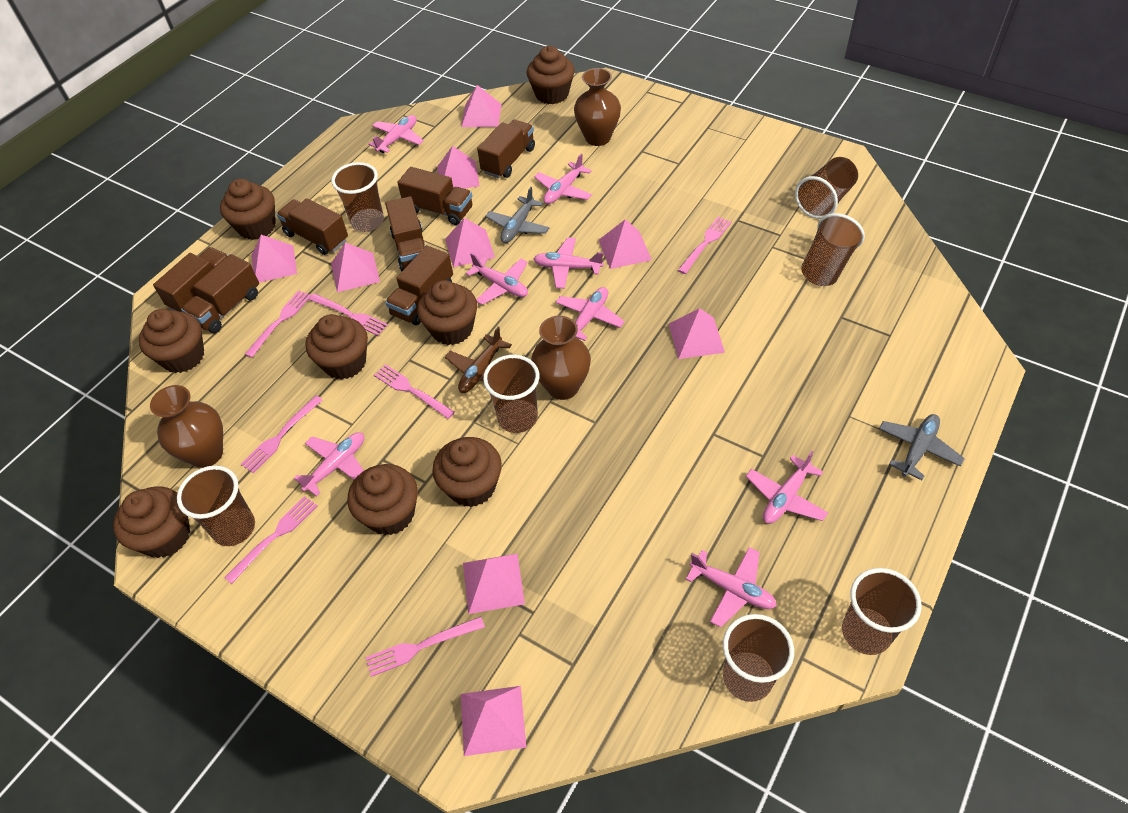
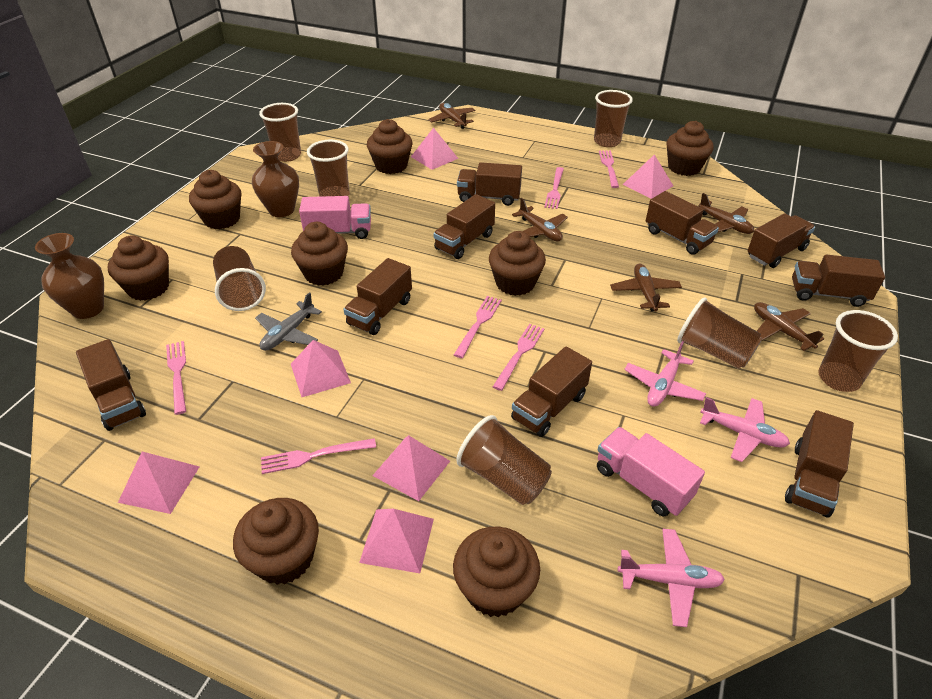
brown plane: 1 -> 5
brown truck: 7 -> 9
brown vase: 3 -> 2
grey plane: 2 -> 1
pink fork: 7 -> 6
pink plane: 8 -> 3
pink pyramid: 9 -> 6
pink truck: 0 -> 2

